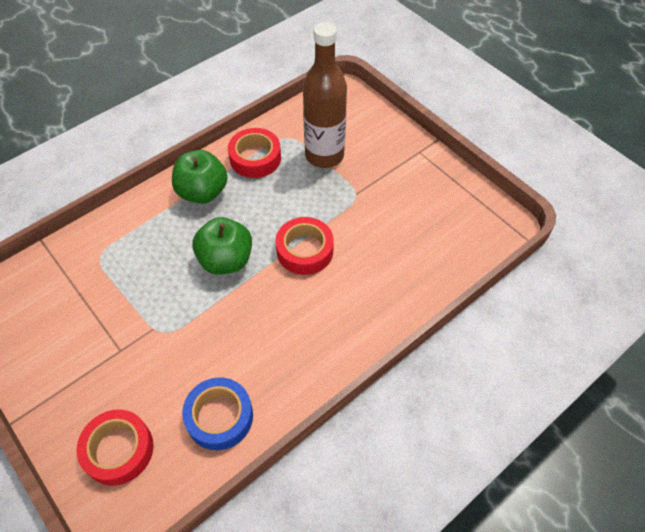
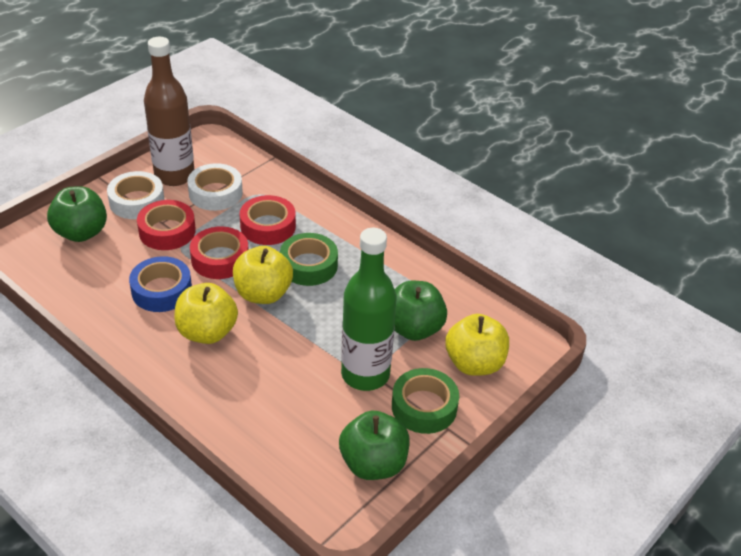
green apple: 2 -> 3
green bottle: 0 -> 1
green tape: 0 -> 2
white tape: 0 -> 2
yellow apple: 0 -> 3

